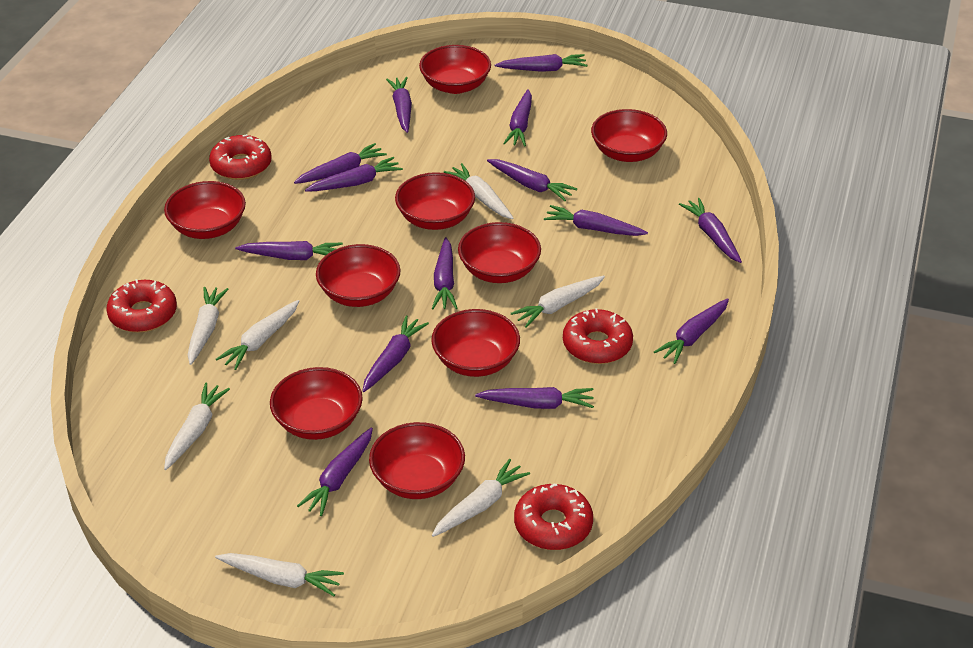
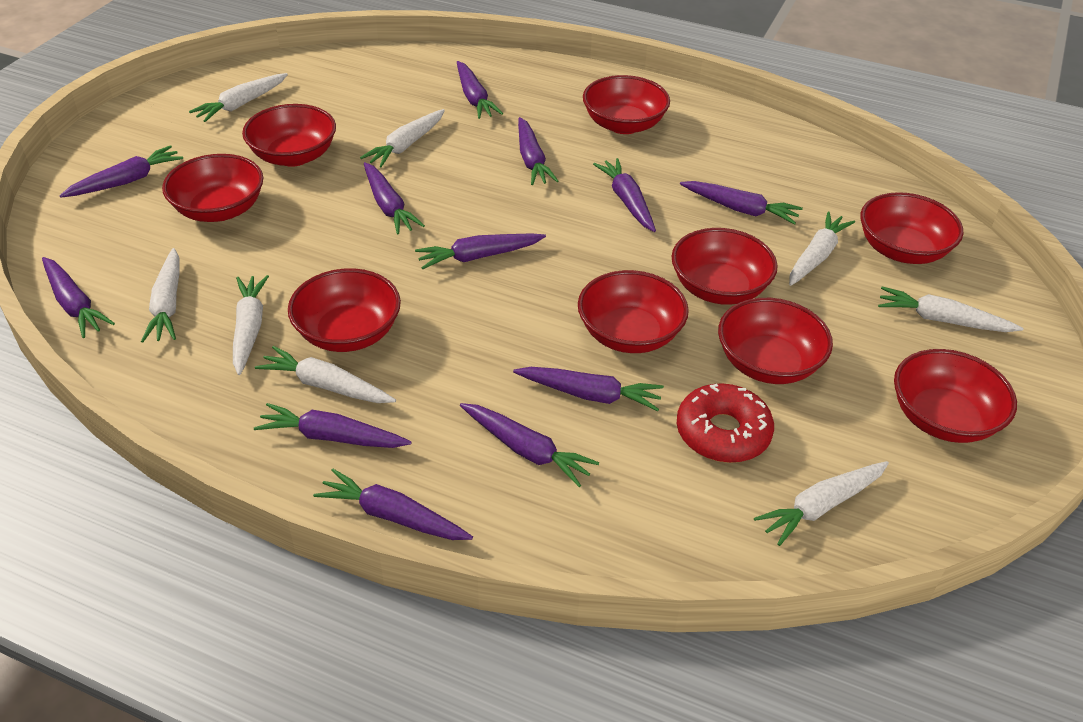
purple carrot: 14 -> 12
red donut: 4 -> 1
white carrot: 7 -> 8

